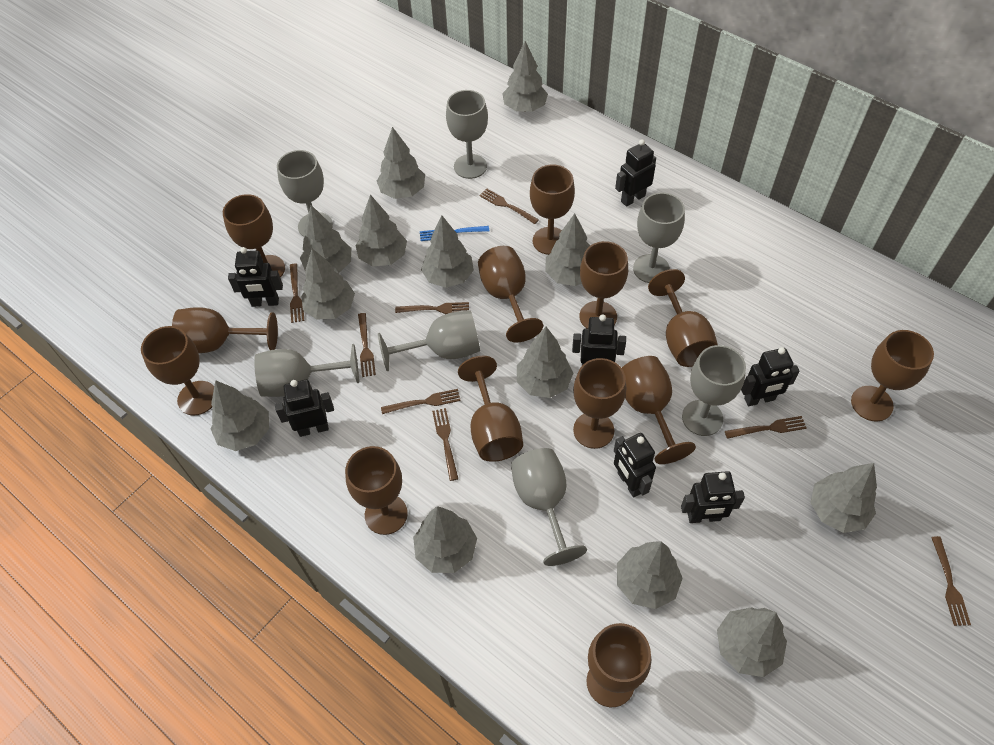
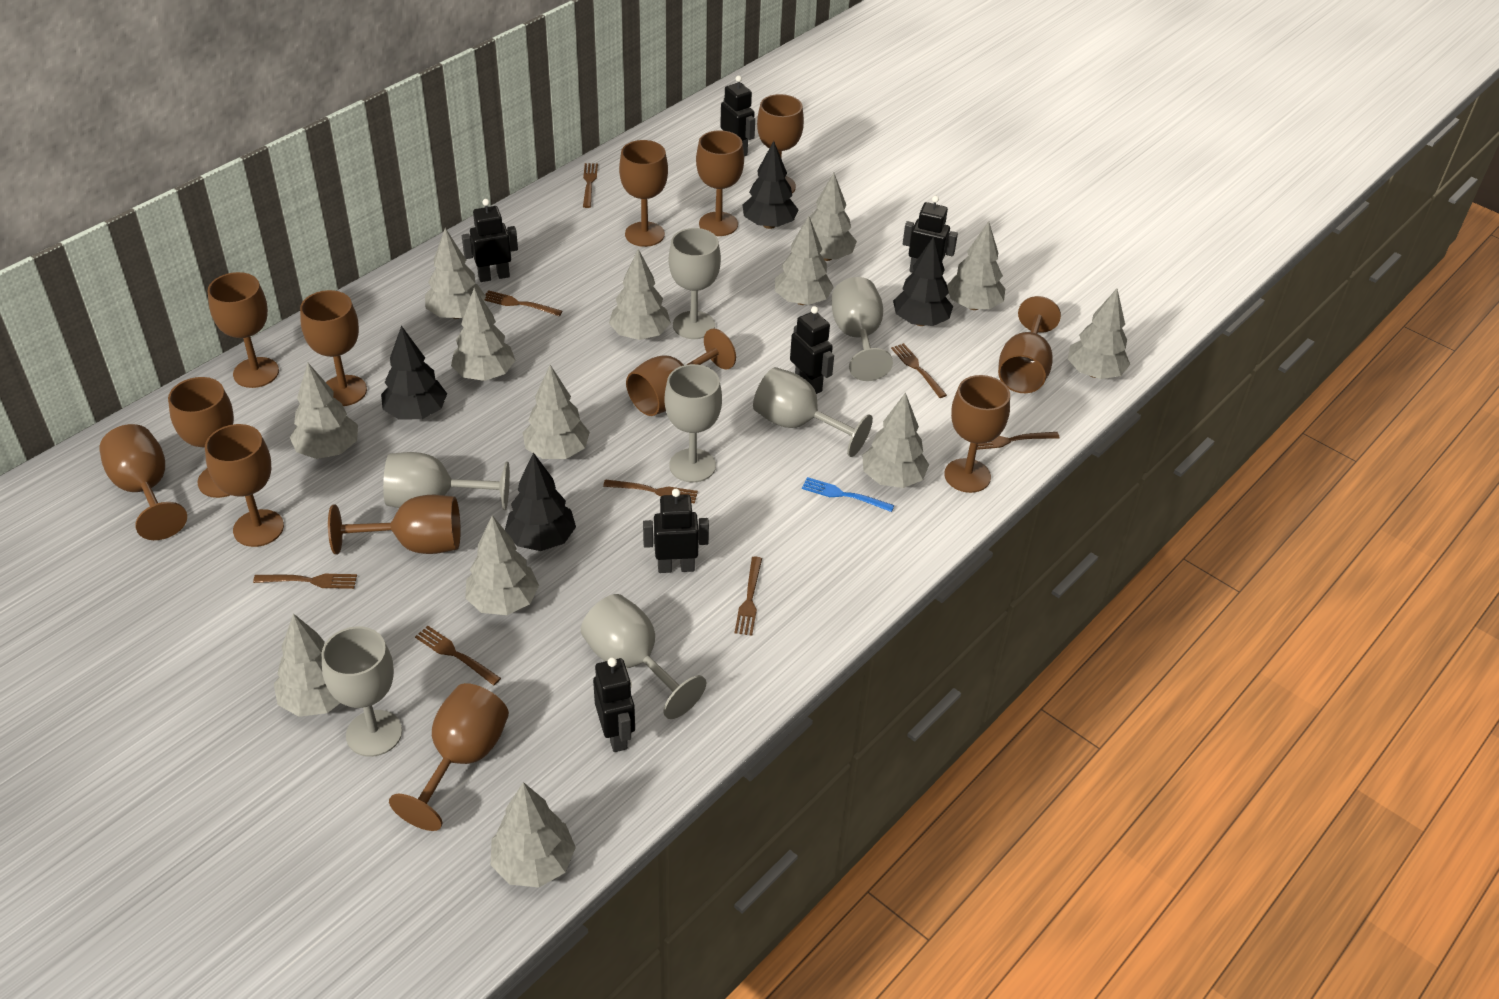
black robot: 7 -> 6
black tree: 0 -> 4

